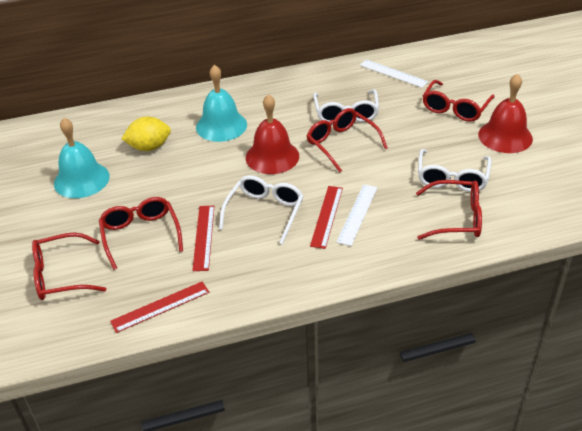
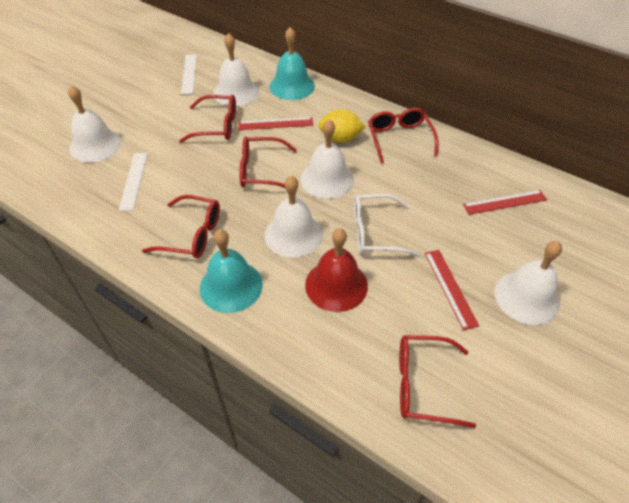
red bell: 2 -> 1
white bell: 0 -> 5
white glasses: 3 -> 1

